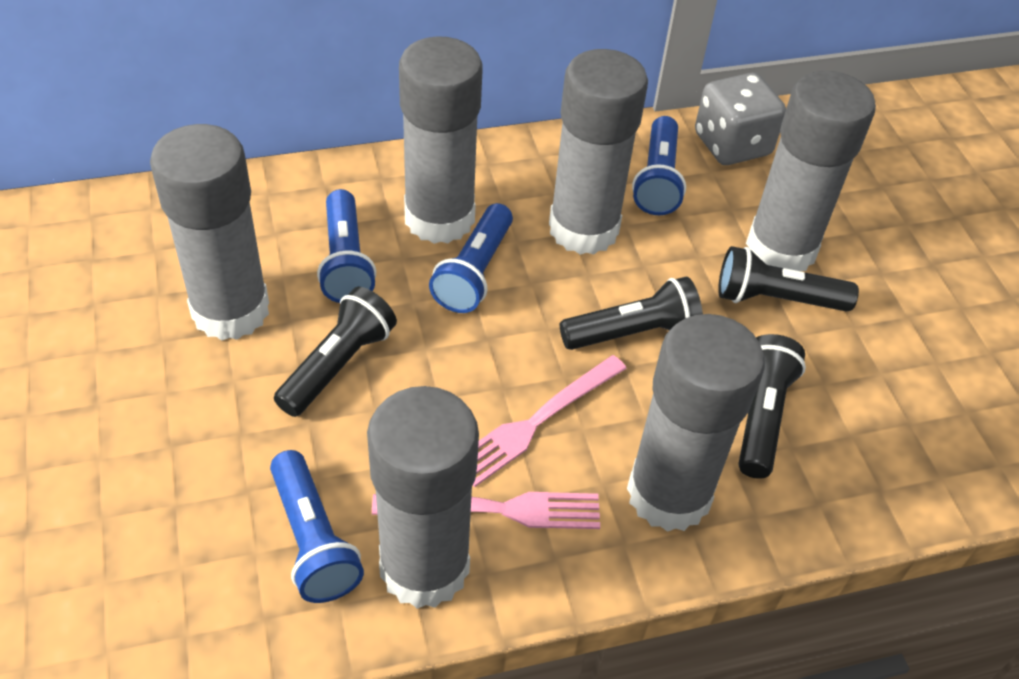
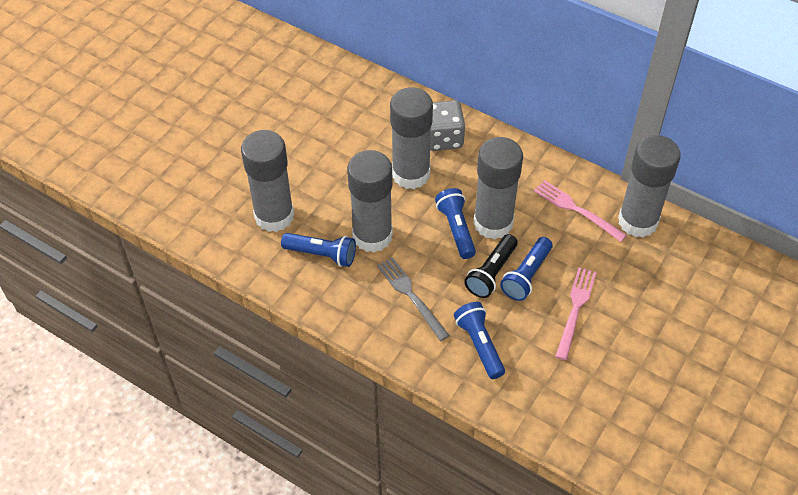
black flashlight: 4 -> 1
grey fork: 0 -> 1
grey glue stick: 6 -> 5

